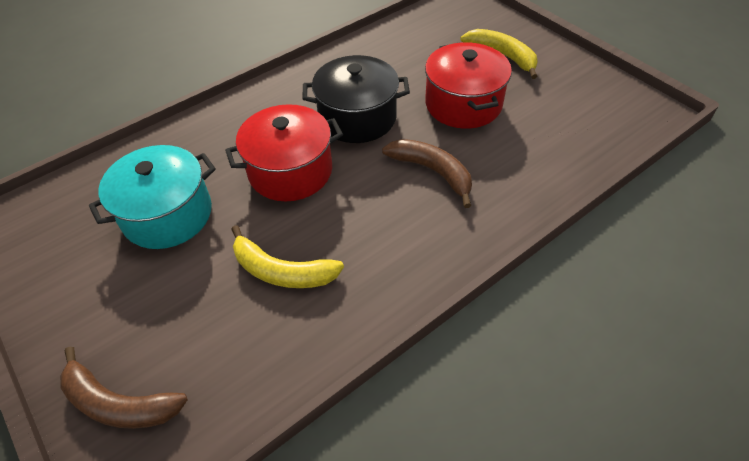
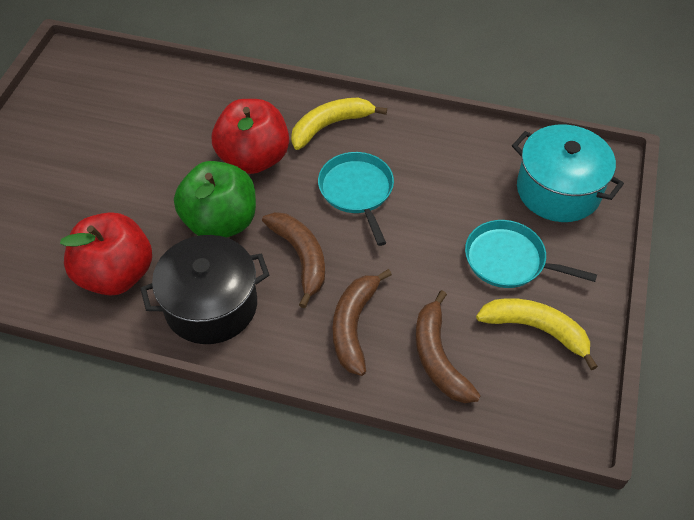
brown banana: 2 -> 3
green apple: 0 -> 1
red apple: 0 -> 2
red pot: 2 -> 0
turquoise pan: 0 -> 2

